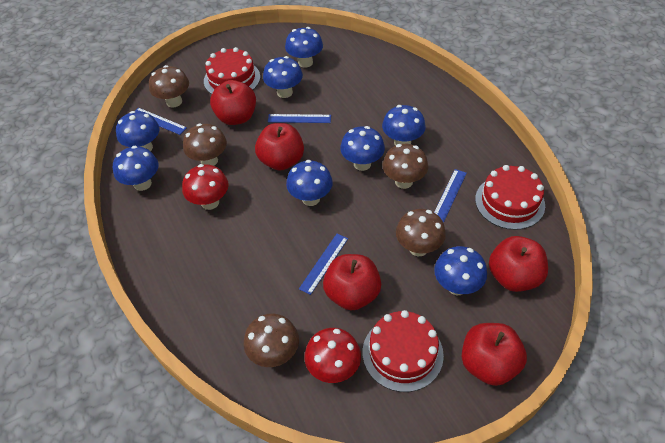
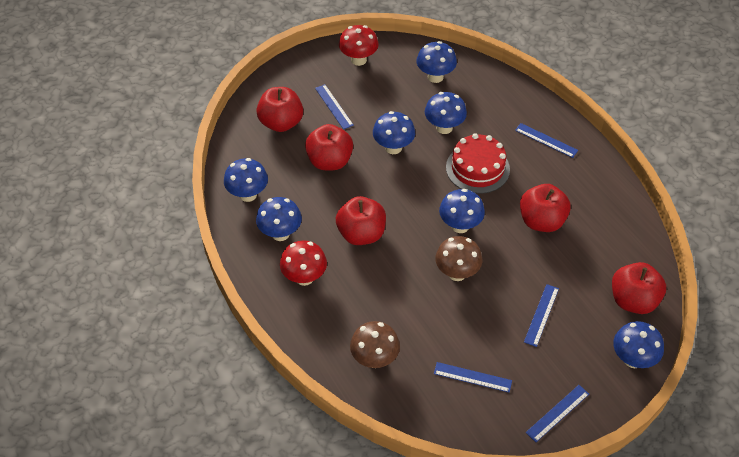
blue mushroom: 8 -> 7
blue ruler: 4 -> 5
brown mushroom: 5 -> 2
red cake: 3 -> 1

